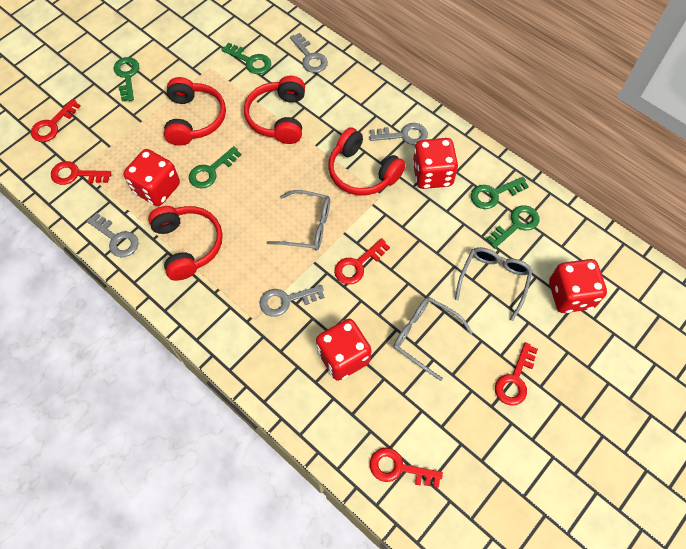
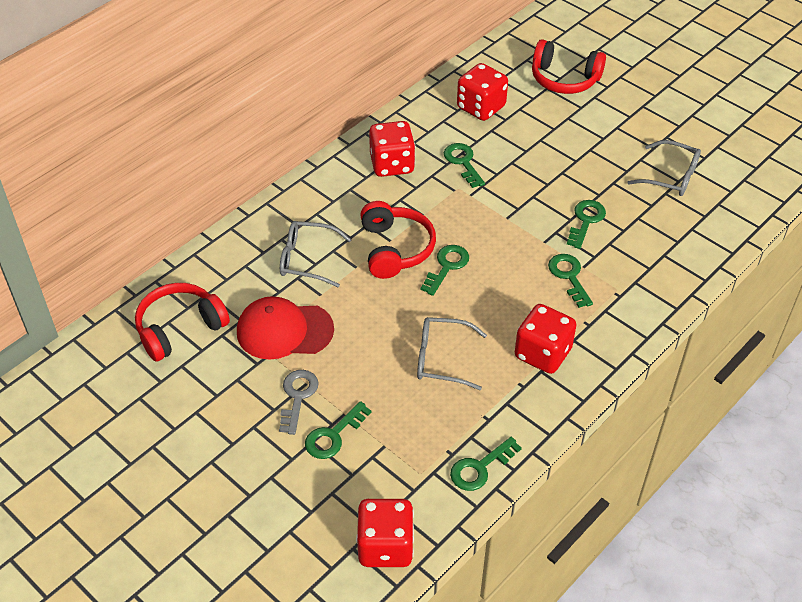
green key: 5 -> 6
grey key: 4 -> 1
red cap: 0 -> 1
red headphones: 4 -> 3
red key: 5 -> 0

